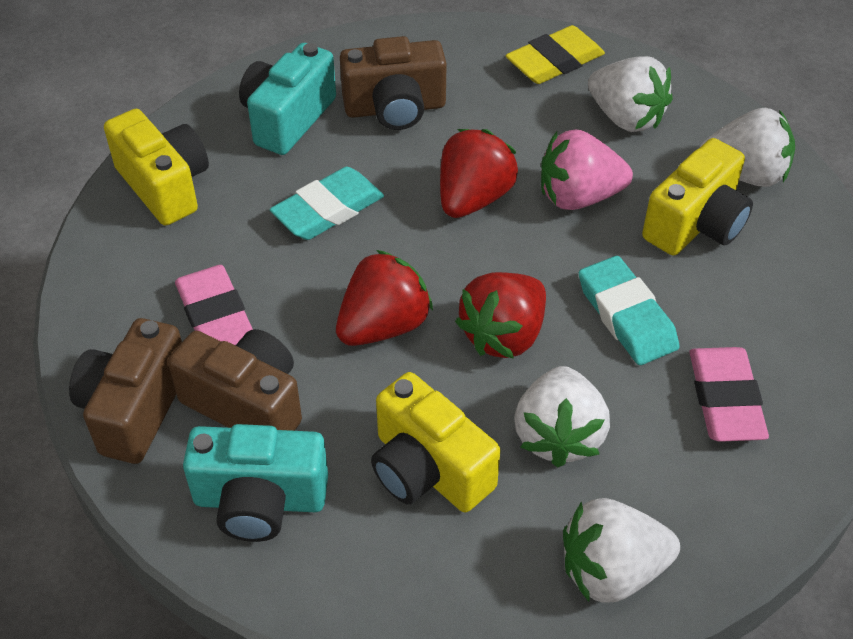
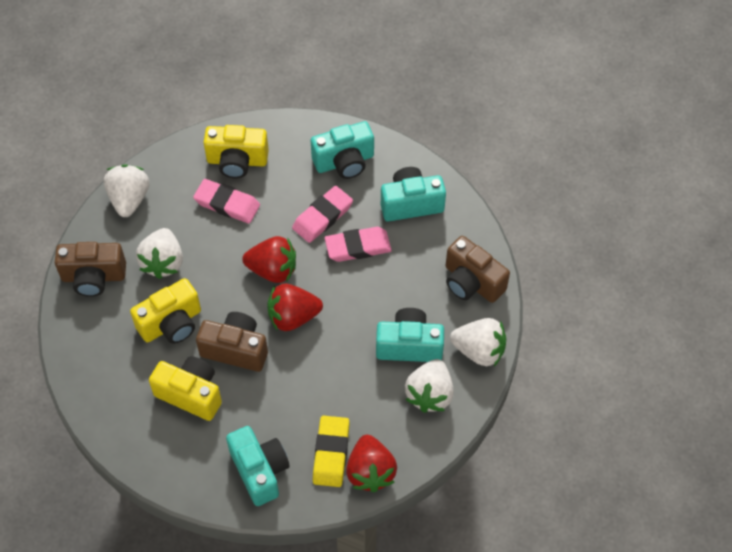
pink eraser: 2 -> 3
pink strawberry: 1 -> 0
turquoise camera: 2 -> 4
turquoise eraser: 2 -> 0

